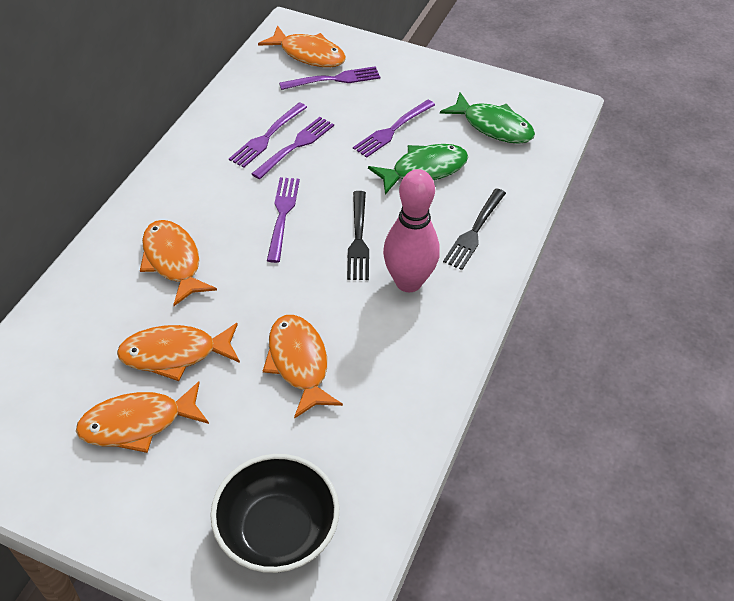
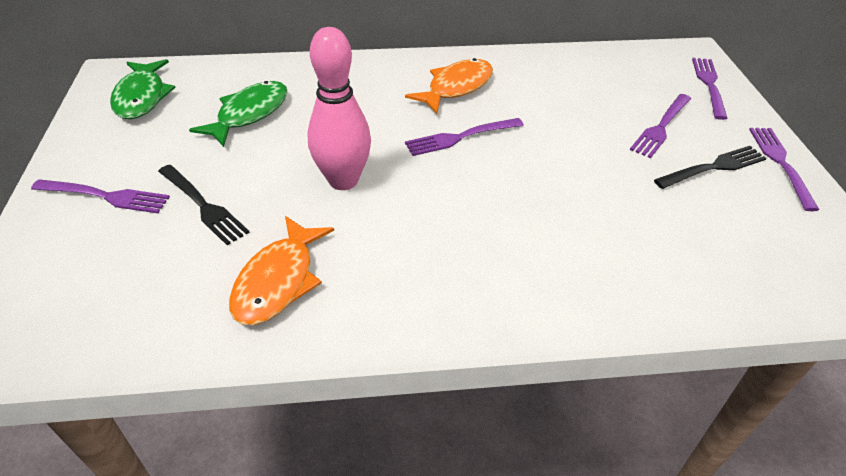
black bowl: 1 -> 0
orange fish: 5 -> 2

